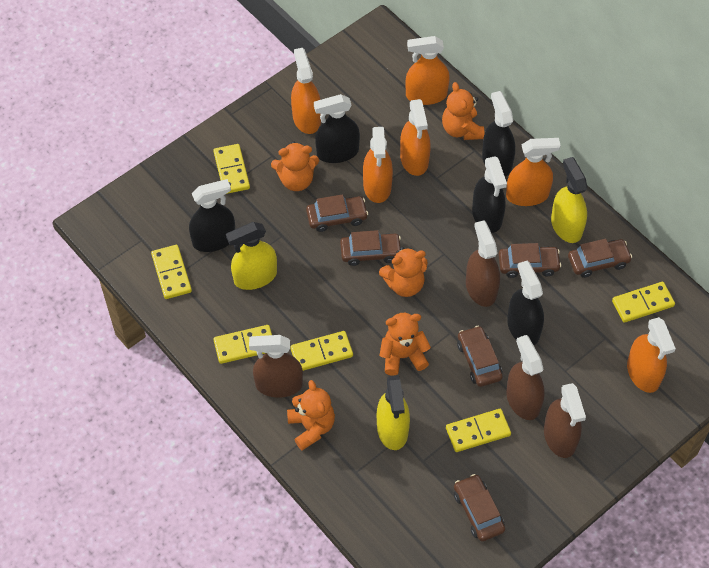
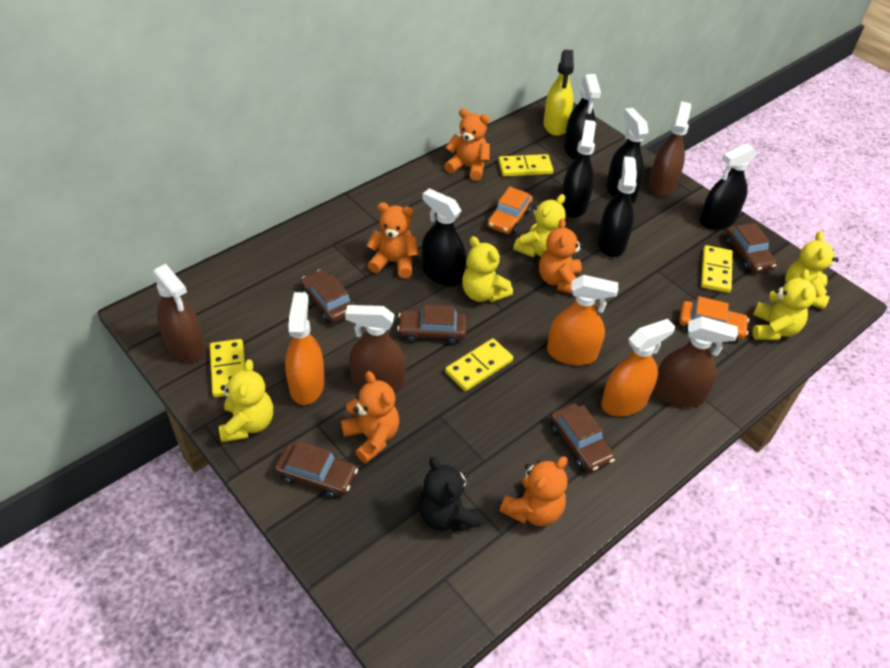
black spray bottle: 5 -> 6
black teddy bear: 0 -> 1
brown car: 6 -> 5
orange car: 0 -> 2
orange spray bottle: 6 -> 3
yellow domino: 6 -> 4
yellow spray bottle: 3 -> 1
yellow teddy bear: 0 -> 5

